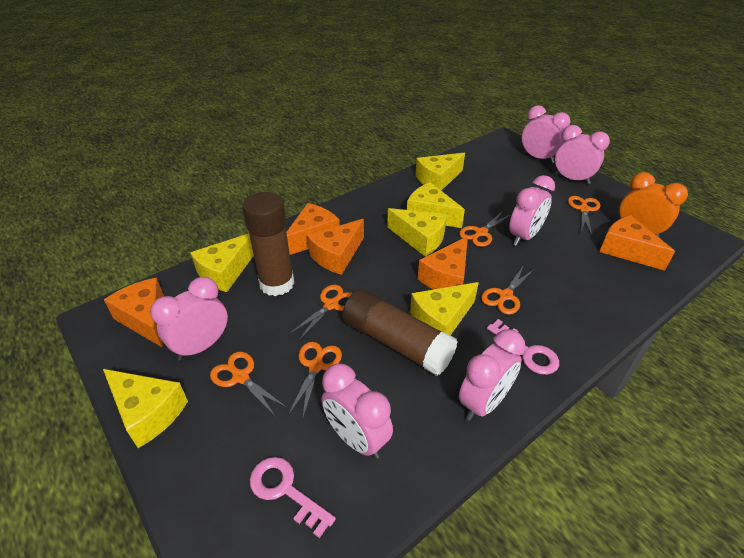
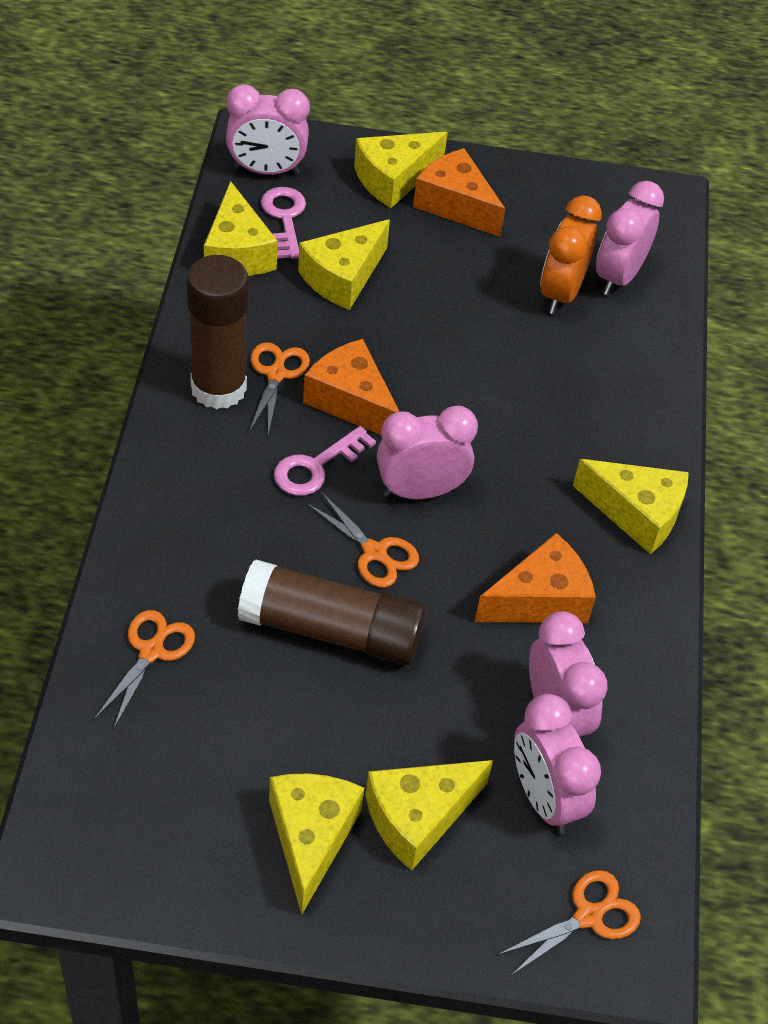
orange cheese: 5 -> 3
orange scissors: 6 -> 4
pink clock: 6 -> 5

